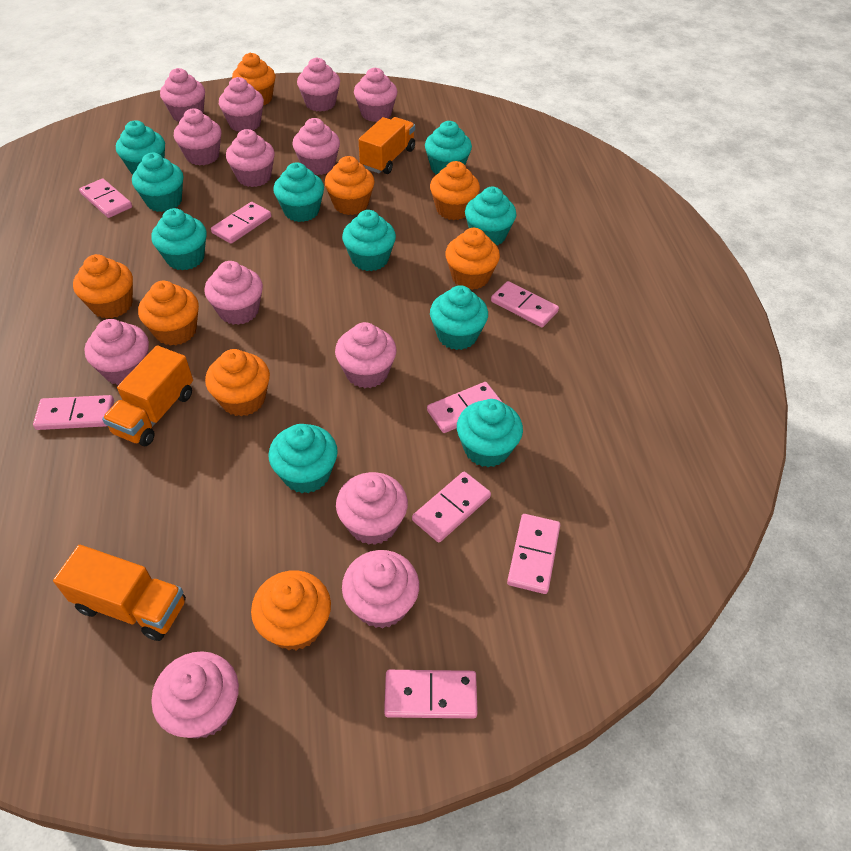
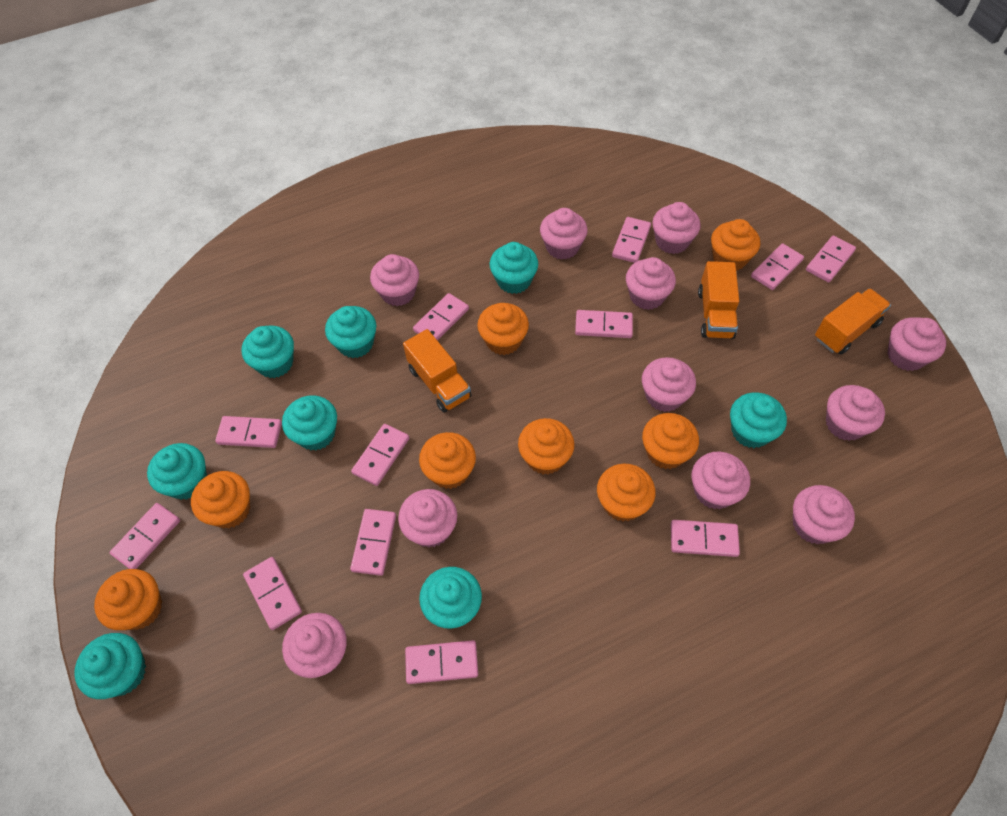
pink cupcake: 13 -> 11
pink domino: 8 -> 12
turquoise cupcake: 10 -> 8

